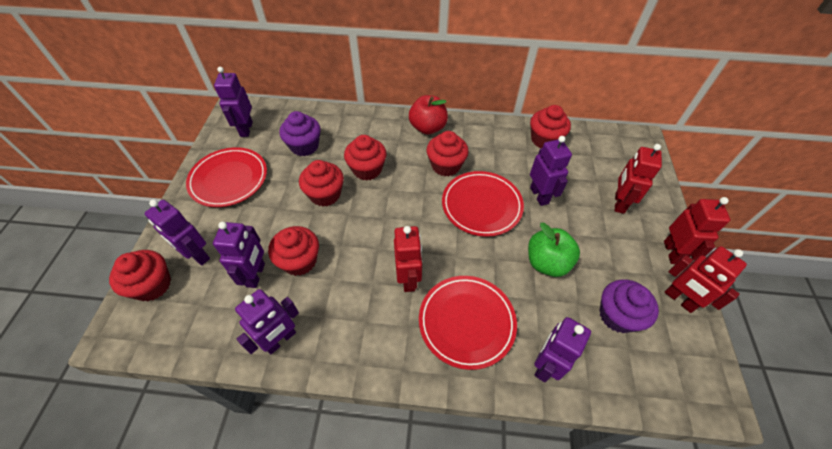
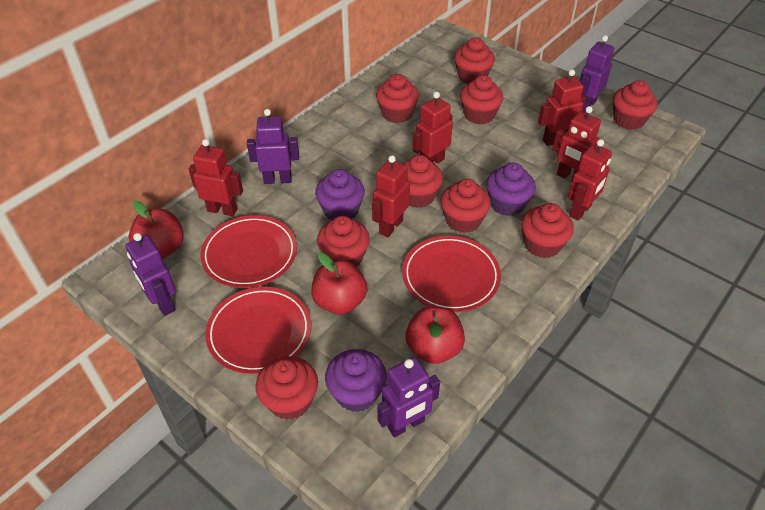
green apple: 1 -> 0
purple cupcake: 2 -> 3
purple robot: 6 -> 4
red apple: 1 -> 3
red cupcake: 6 -> 9
red robot: 4 -> 6

